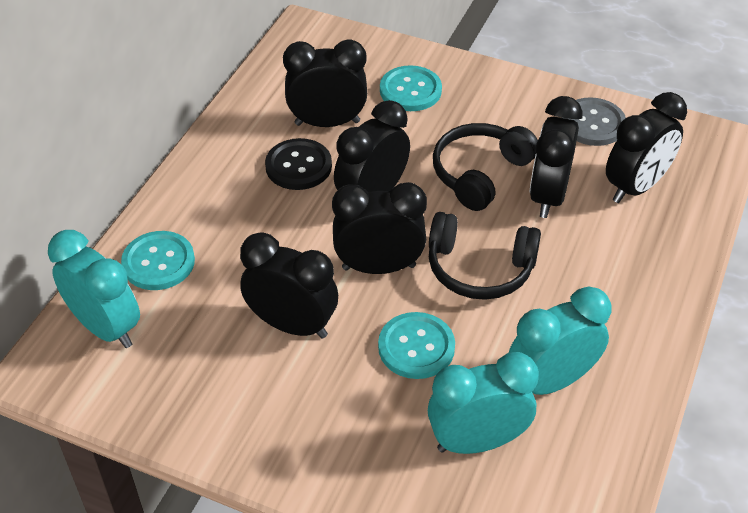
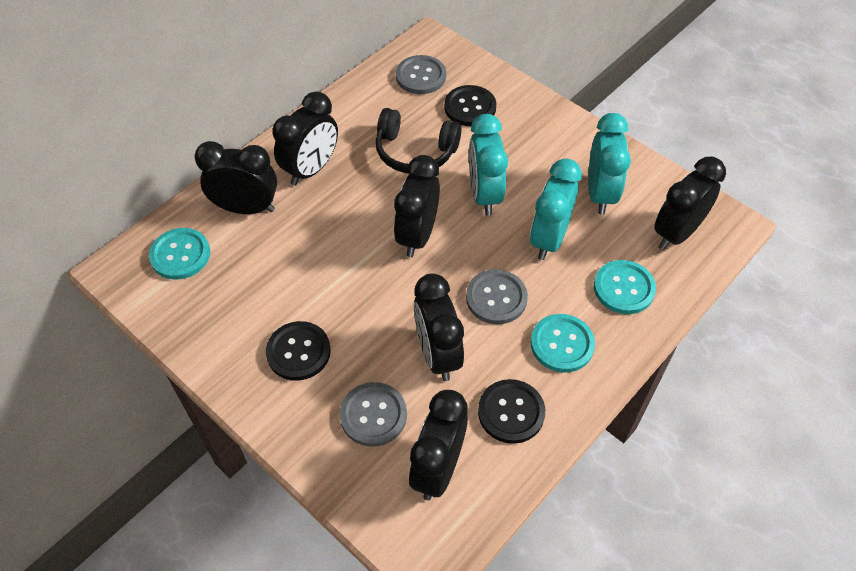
black button: 1 -> 3
black headphones: 2 -> 1
grey button: 1 -> 3

